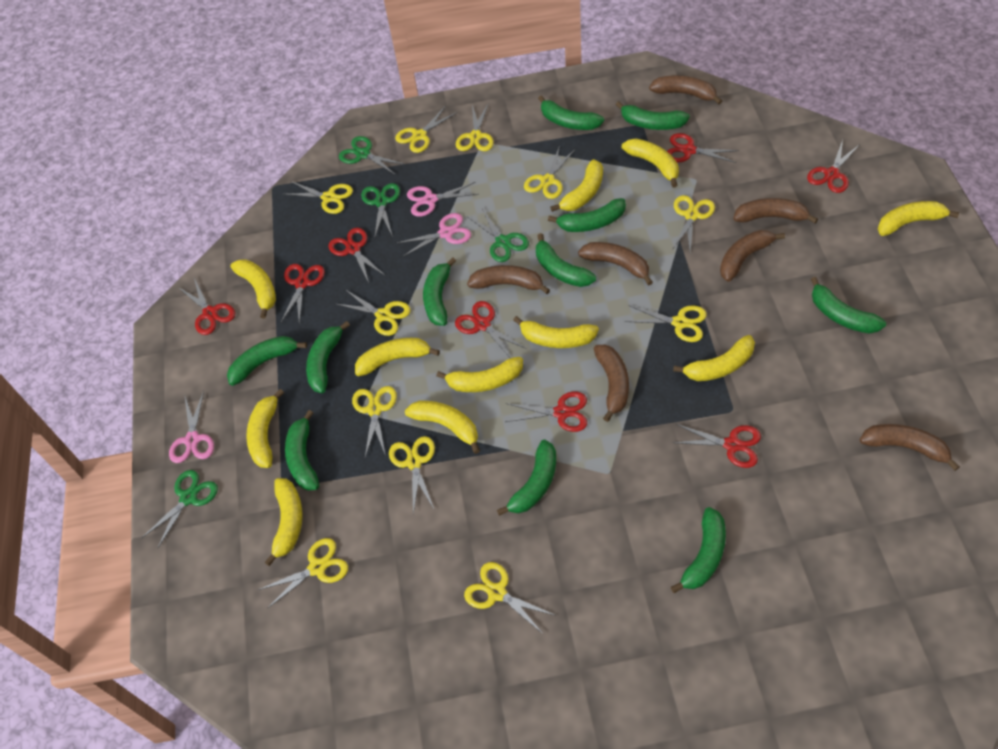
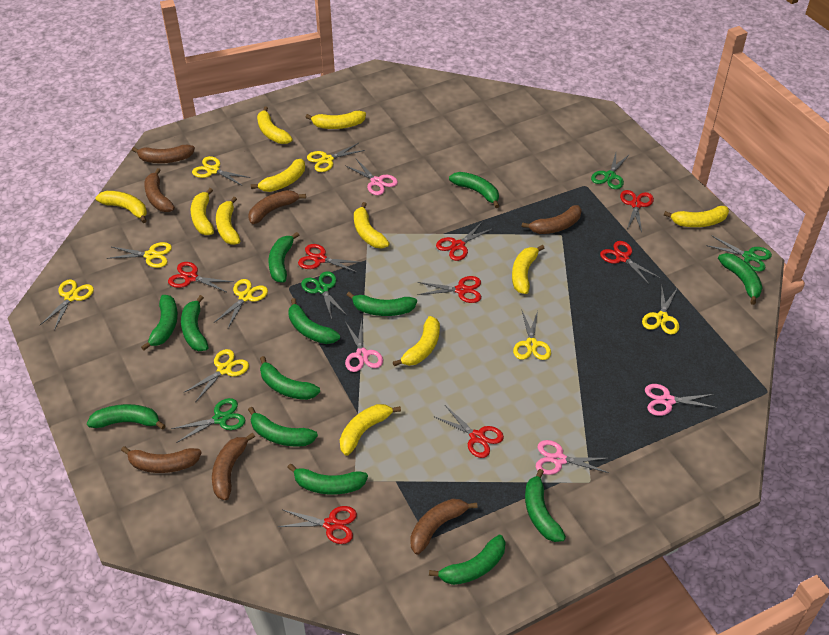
green banana: 11 -> 13
pink scissors: 3 -> 4
yellow scissors: 11 -> 8

